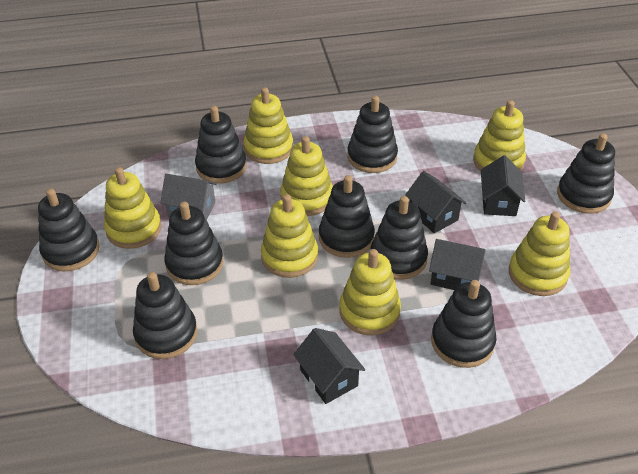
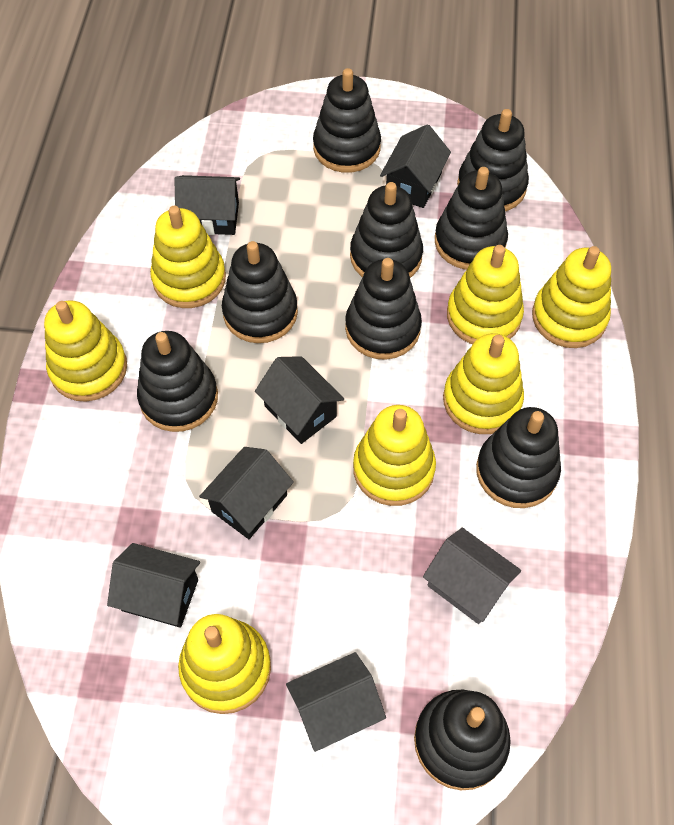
black house: 4 -> 6

